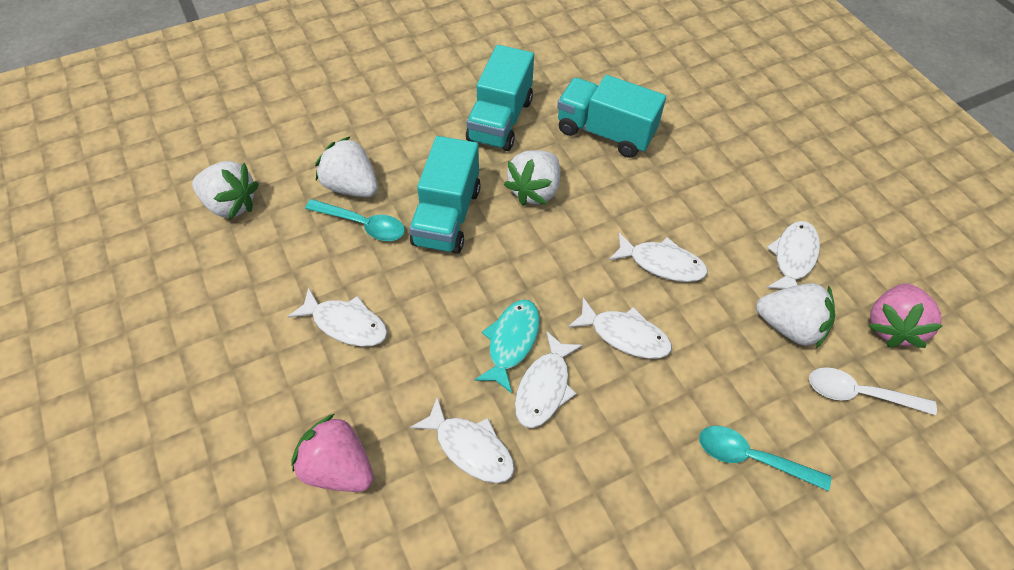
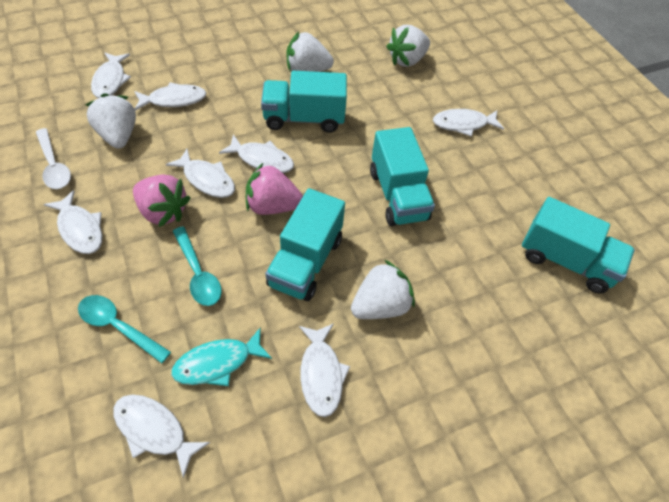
turquoise truck: 3 -> 4
white fish: 6 -> 8

